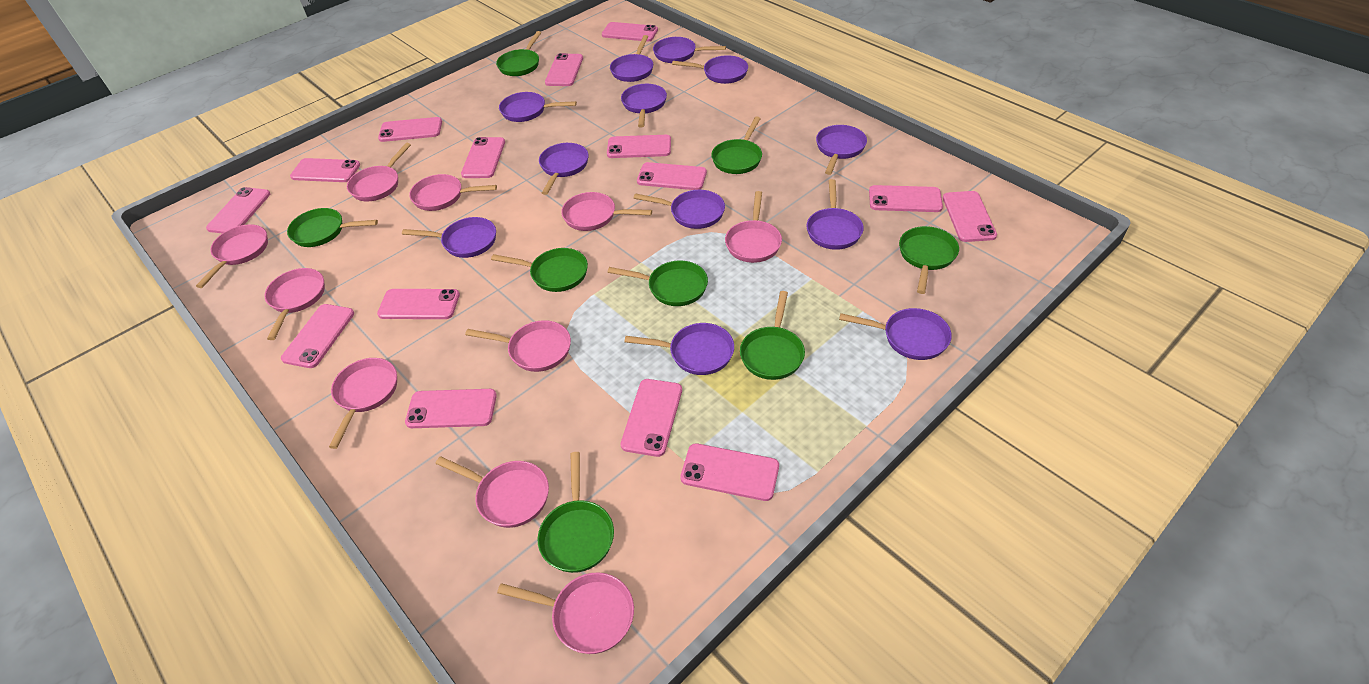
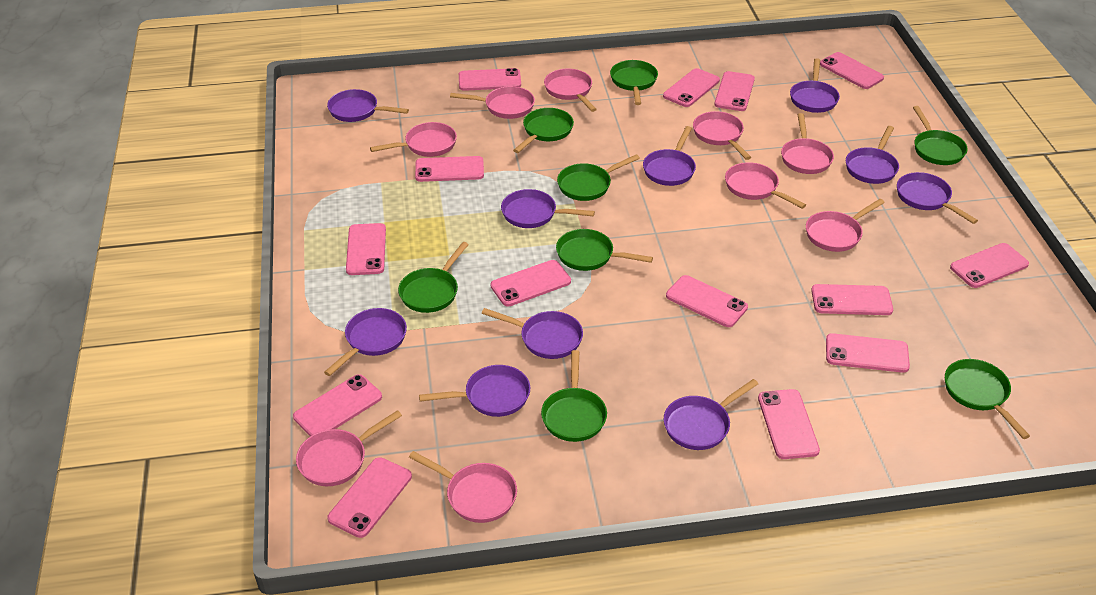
pink pan: 10 -> 9
pink phone: 15 -> 14
purple pan: 12 -> 10

